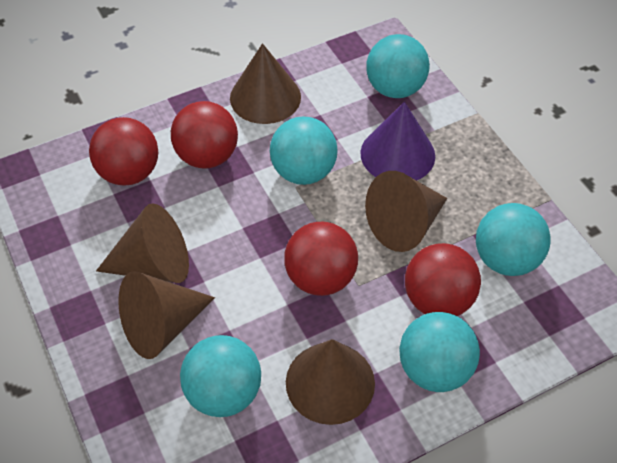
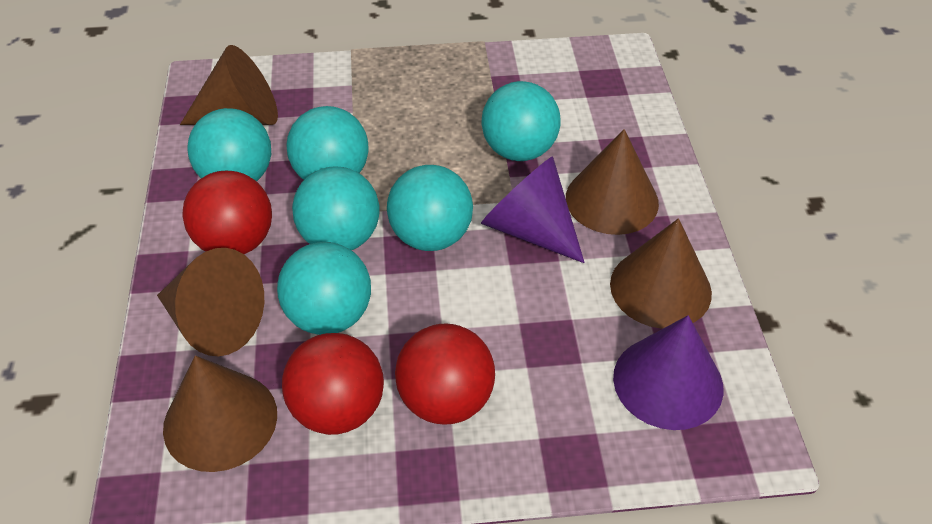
purple cone: 1 -> 2
red ball: 4 -> 3
turquoise ball: 5 -> 6

